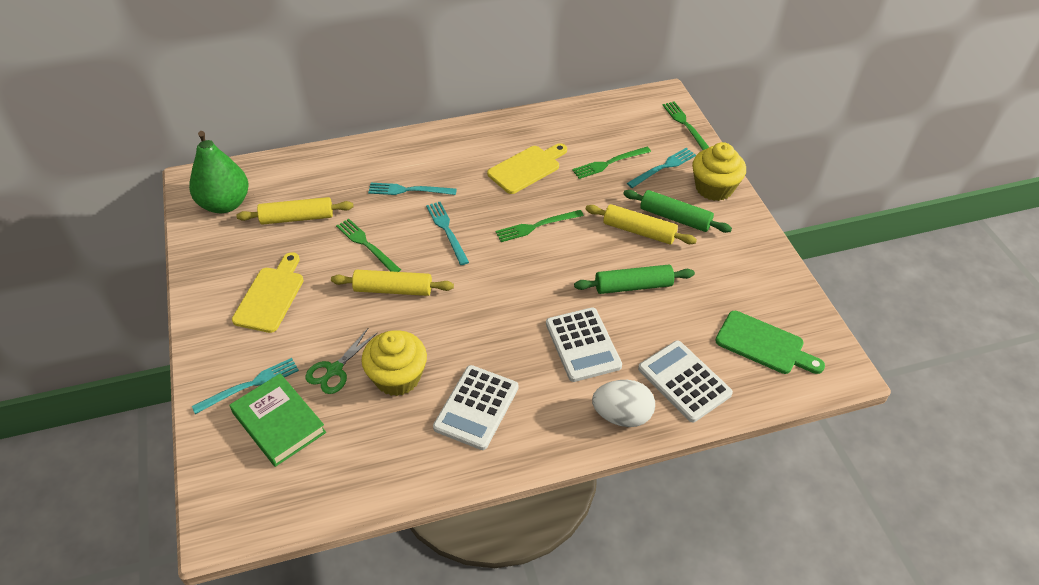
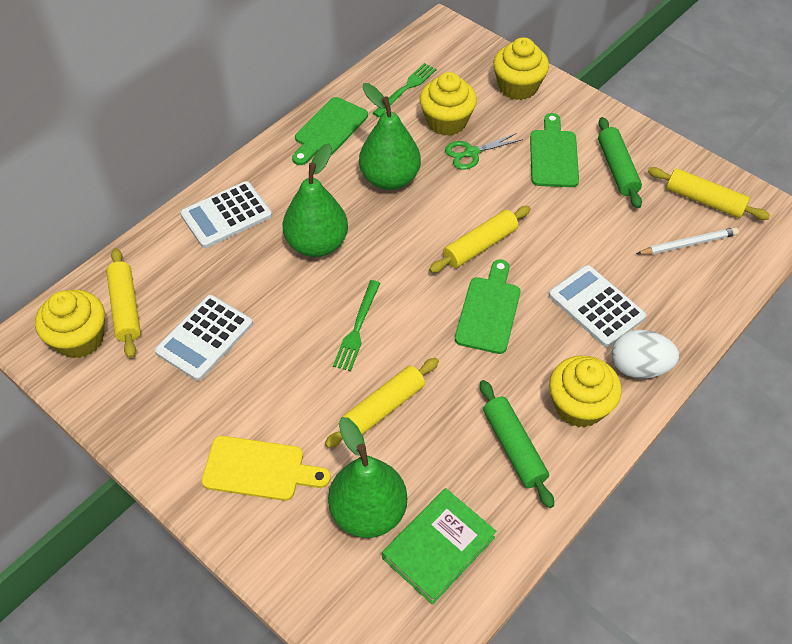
green cutting board: 1 -> 3
green fork: 4 -> 2
green pear: 1 -> 3
turquoise fork: 4 -> 0
white pencil: 0 -> 1
yellow cupcake: 2 -> 4
yellow cutting board: 2 -> 1
yellow rolling pin: 3 -> 4

